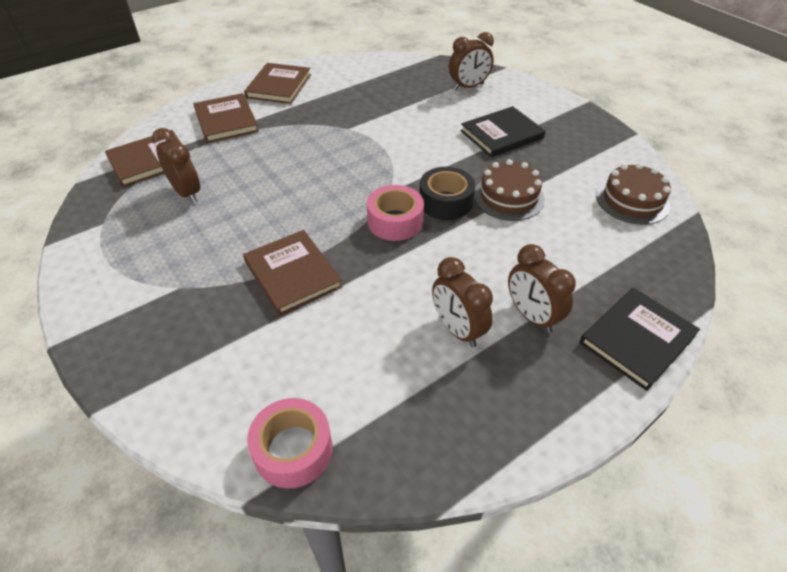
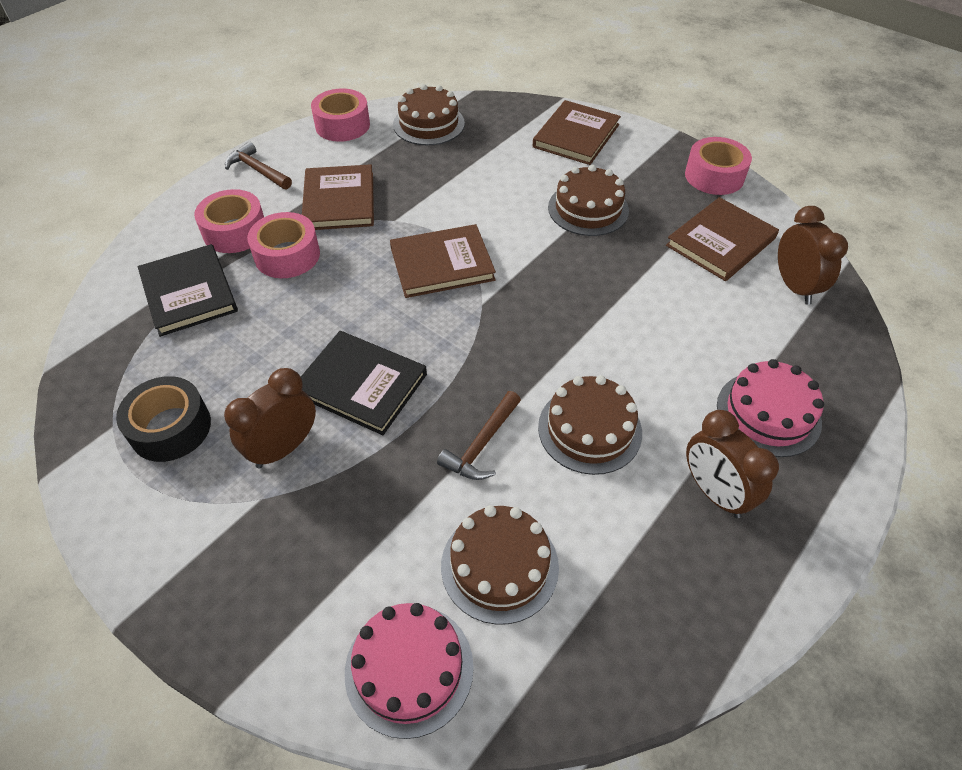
brown cake: 2 -> 4
brown clock: 4 -> 3
brown hammer: 0 -> 2
pink cake: 0 -> 2
pink tape: 2 -> 4

